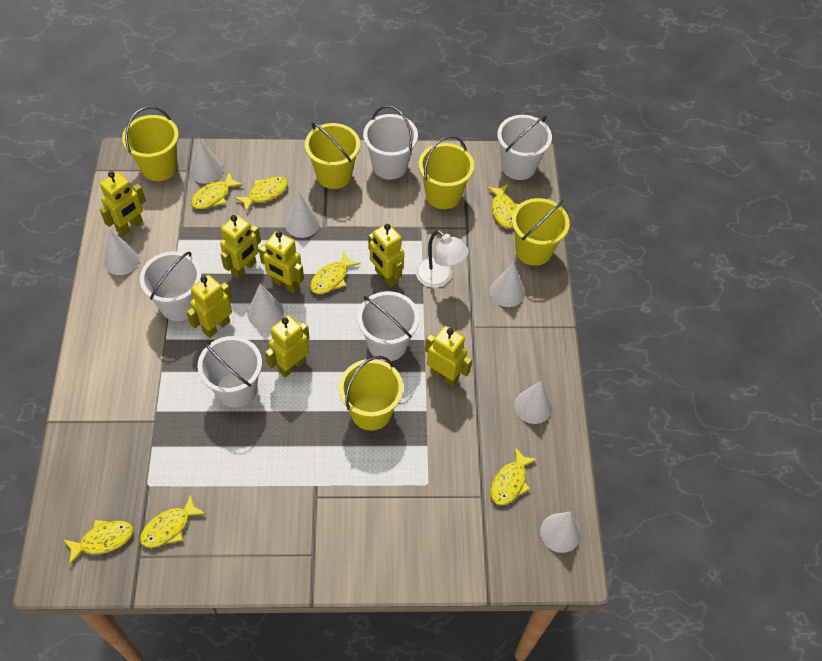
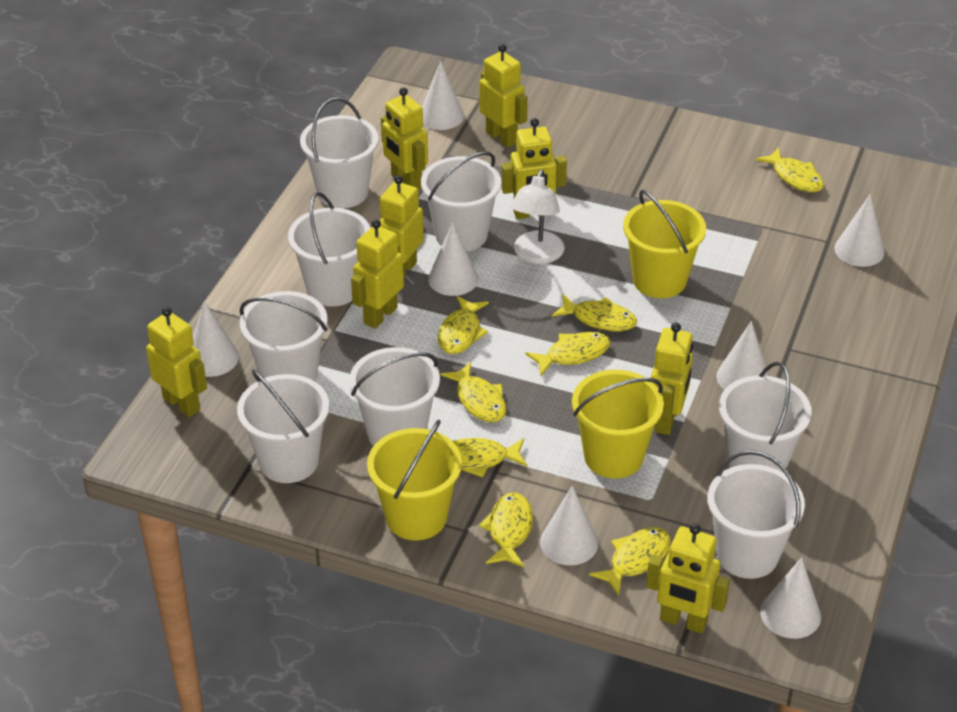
white bucket: 5 -> 8
yellow bucket: 5 -> 3
yellow fish: 7 -> 8
yellow robot: 7 -> 8

